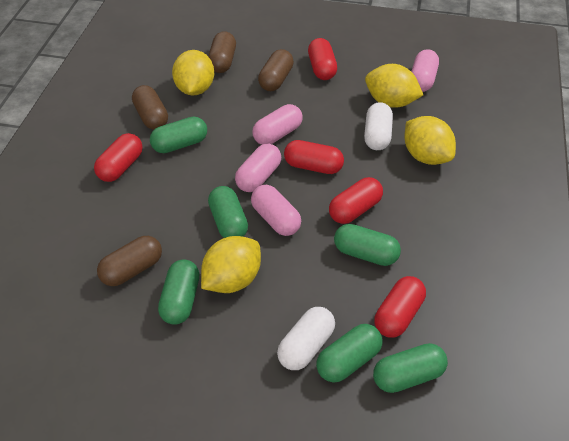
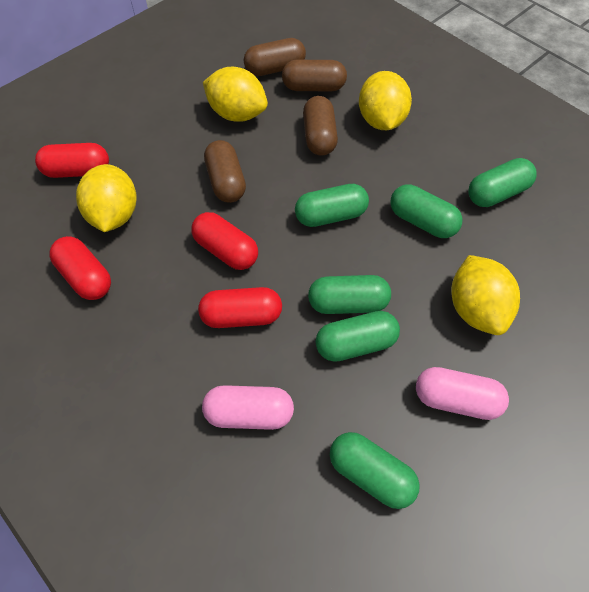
pink capsule: 4 -> 2
red capsule: 5 -> 4
white capsule: 2 -> 0

